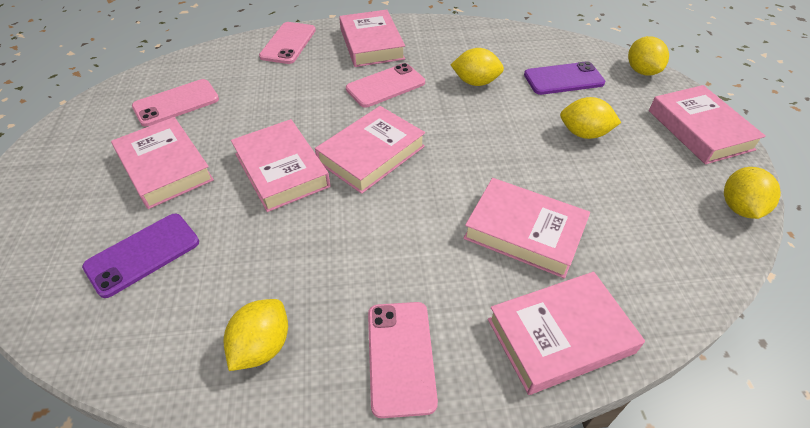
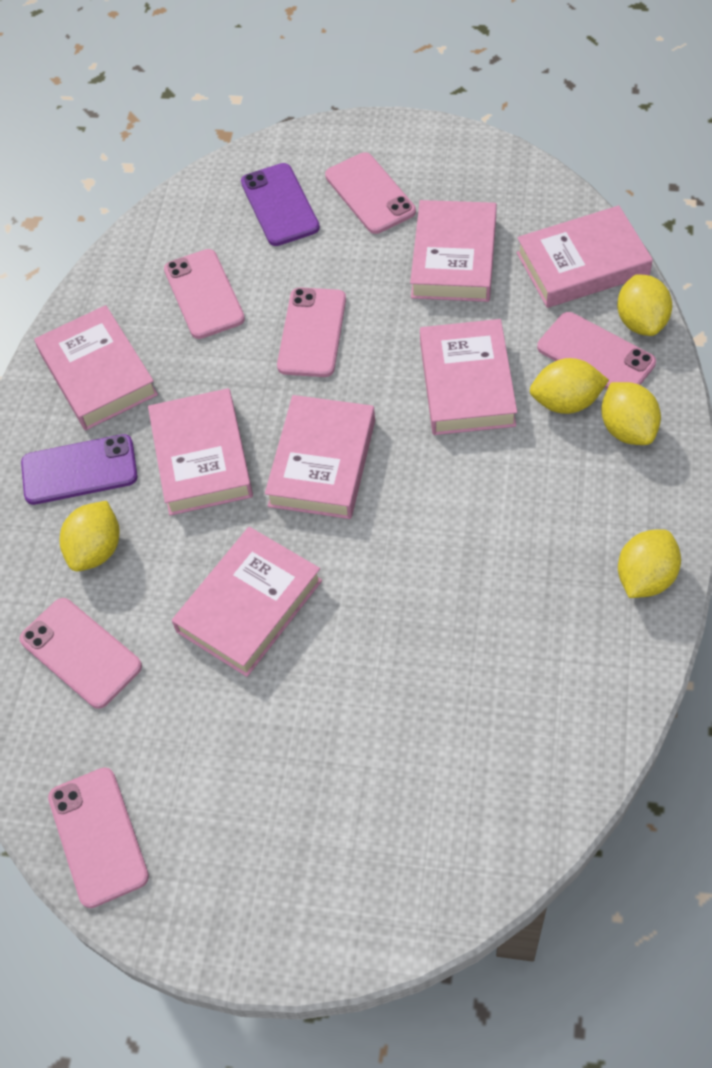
pink phone: 4 -> 6

